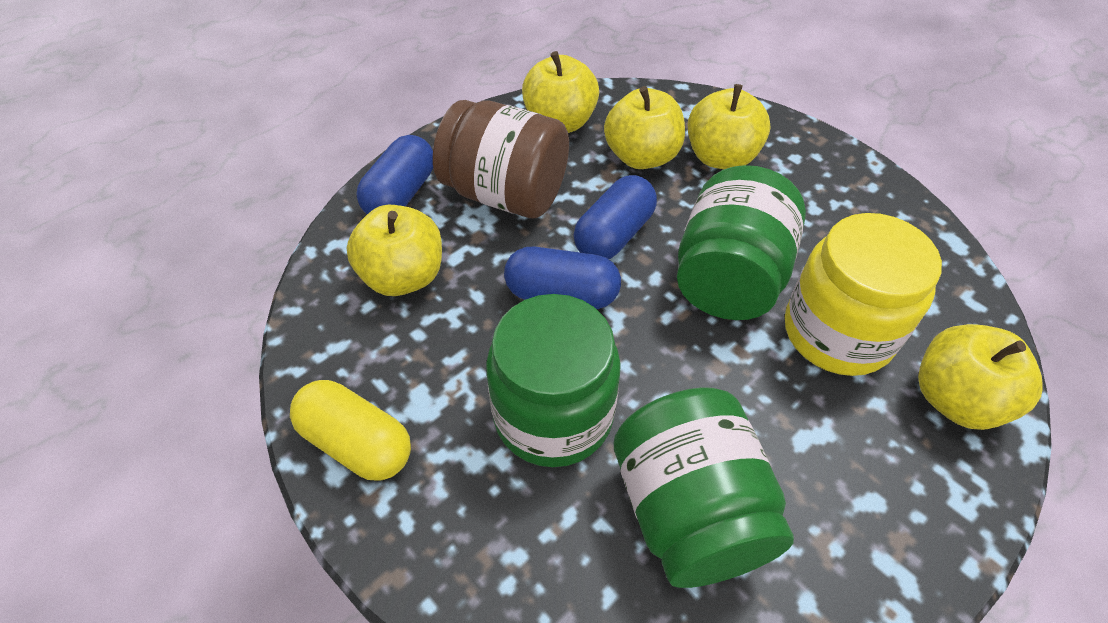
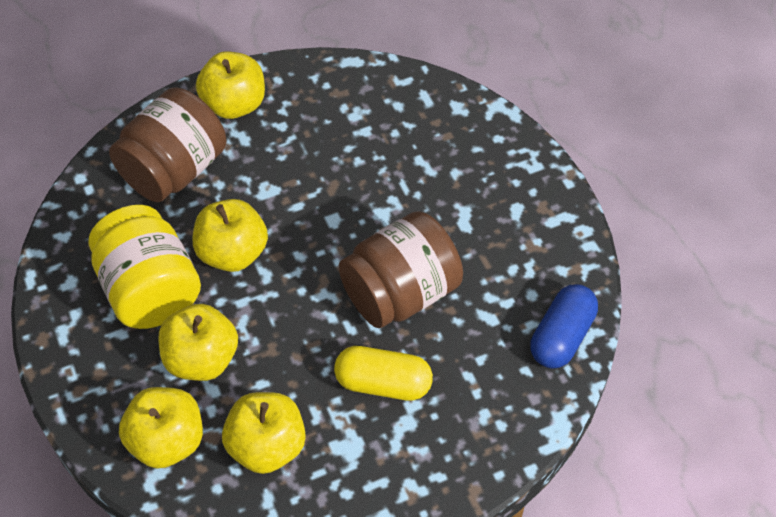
blue capsule: 3 -> 1
brown jar: 1 -> 2
green jar: 3 -> 0

